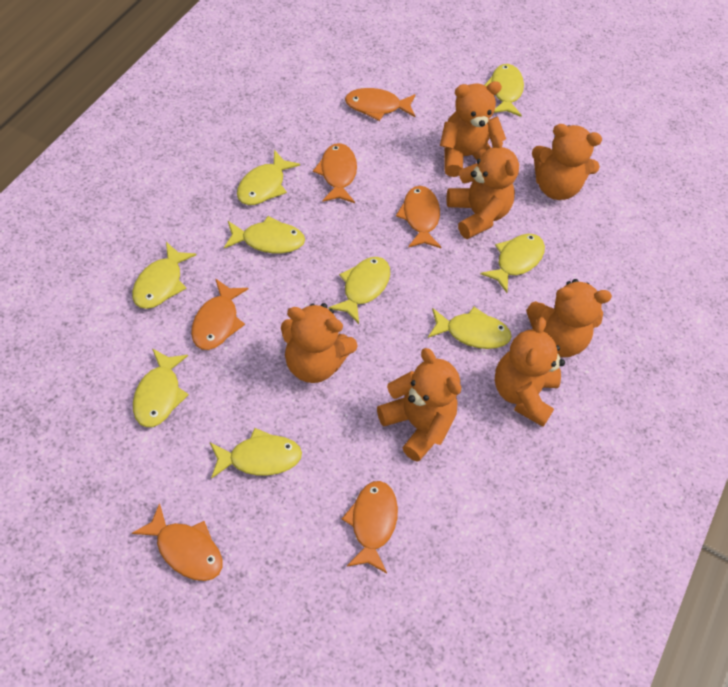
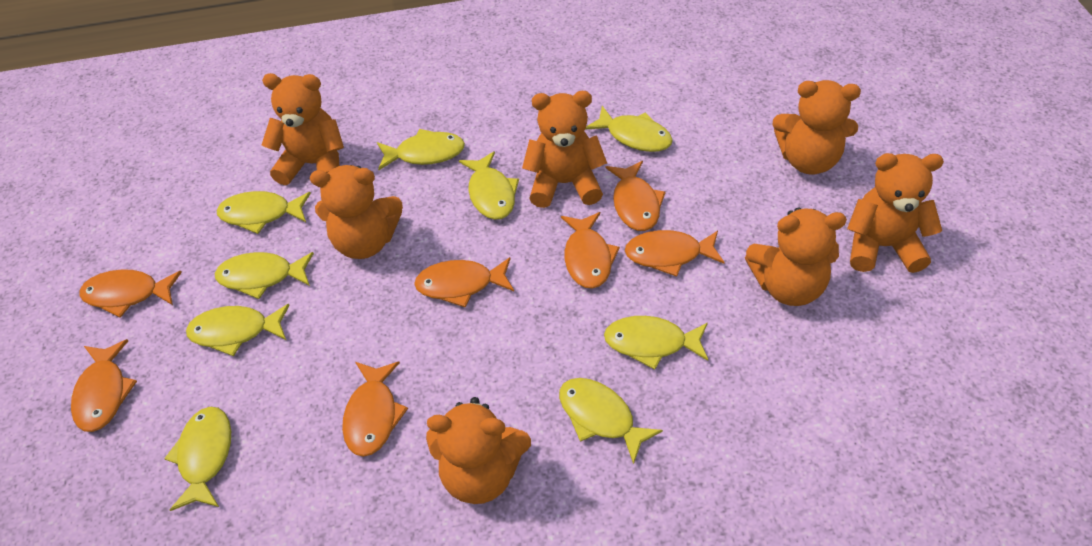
orange fish: 6 -> 7

